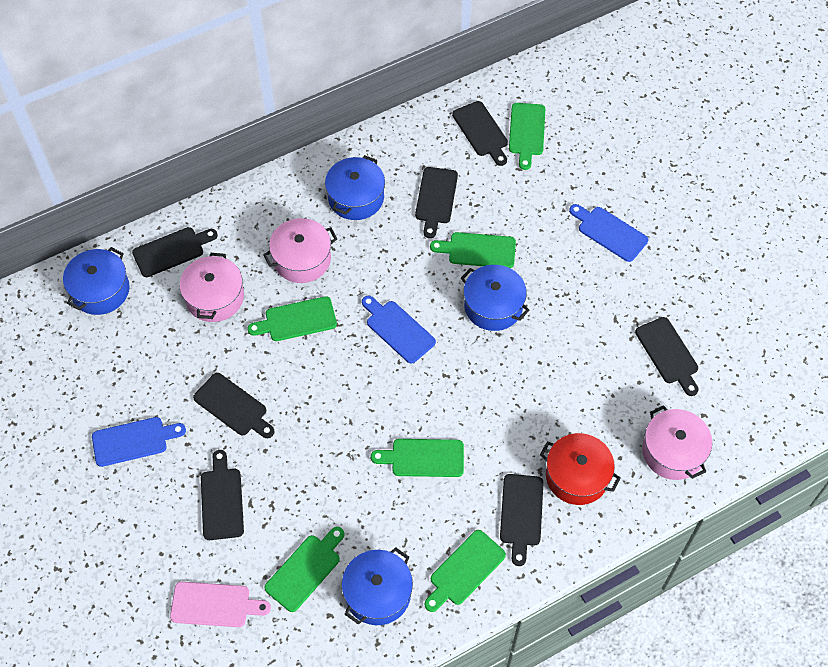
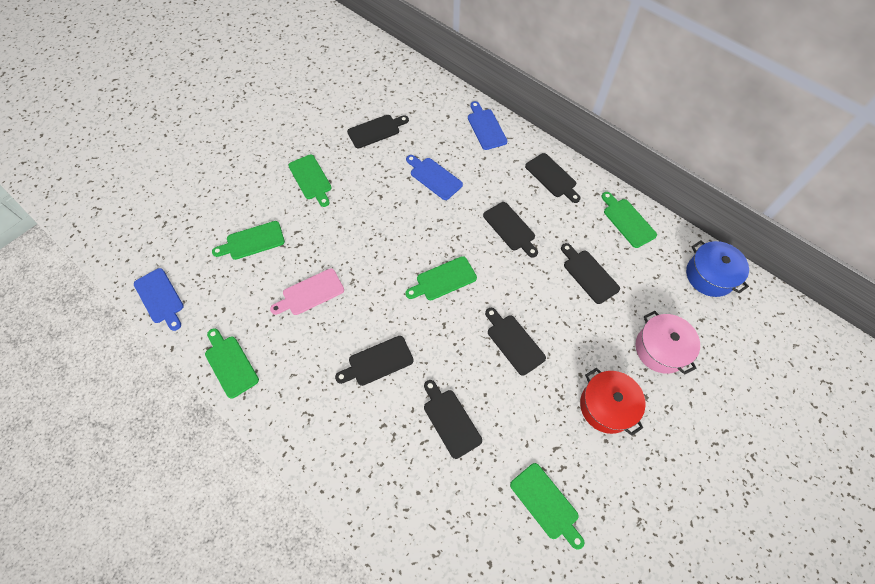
blue pot: 4 -> 1
pink pot: 3 -> 1

